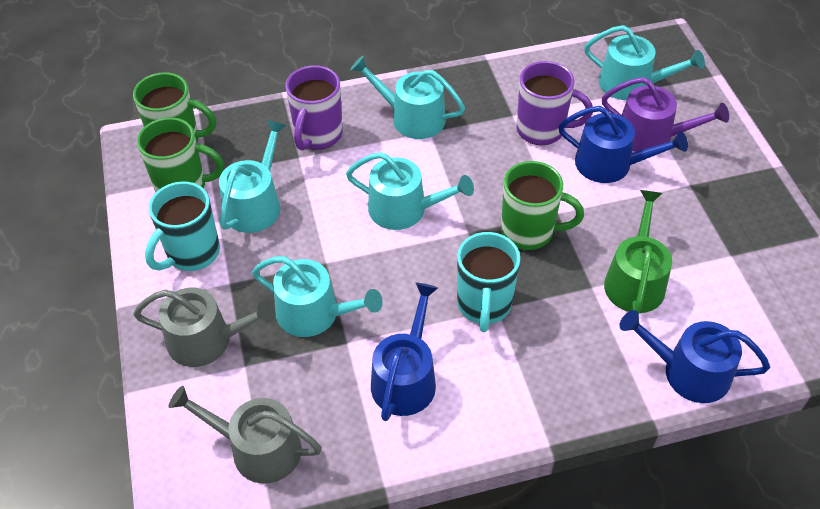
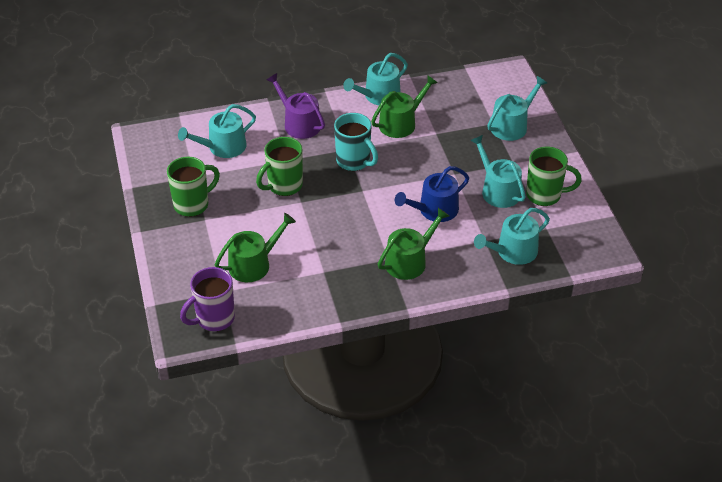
blue watering can: 3 -> 1
green watering can: 1 -> 3
grey watering can: 2 -> 0
purple mug: 2 -> 1
turquoise mug: 2 -> 1

